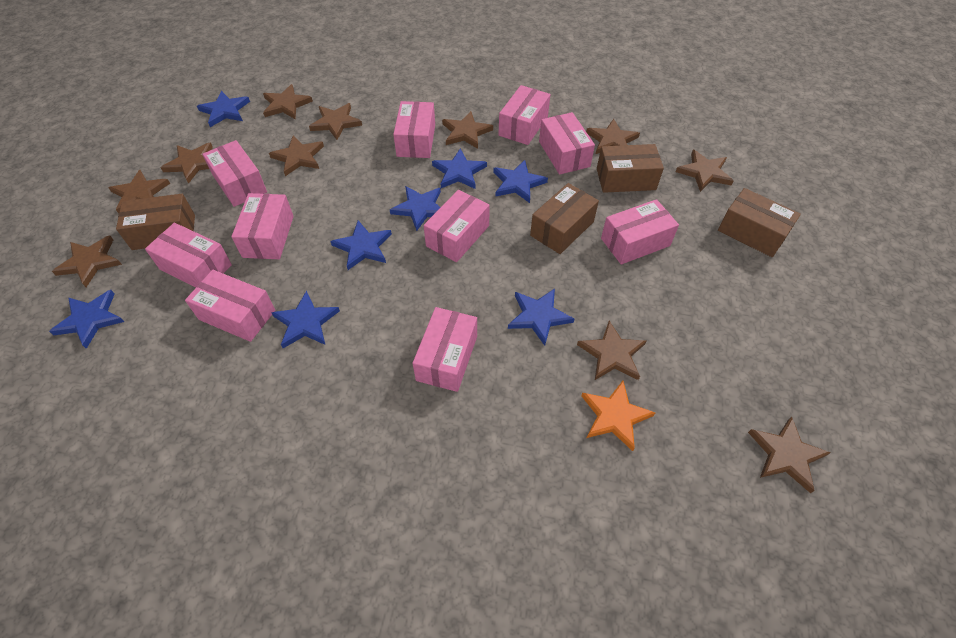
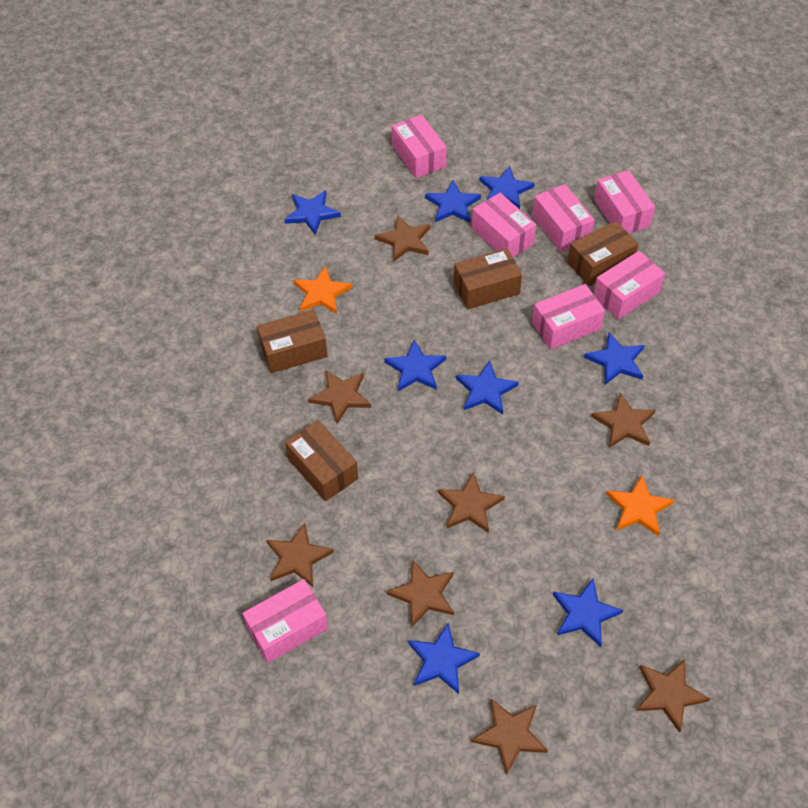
brown star: 11 -> 8
orange star: 1 -> 2
pink box: 10 -> 7

